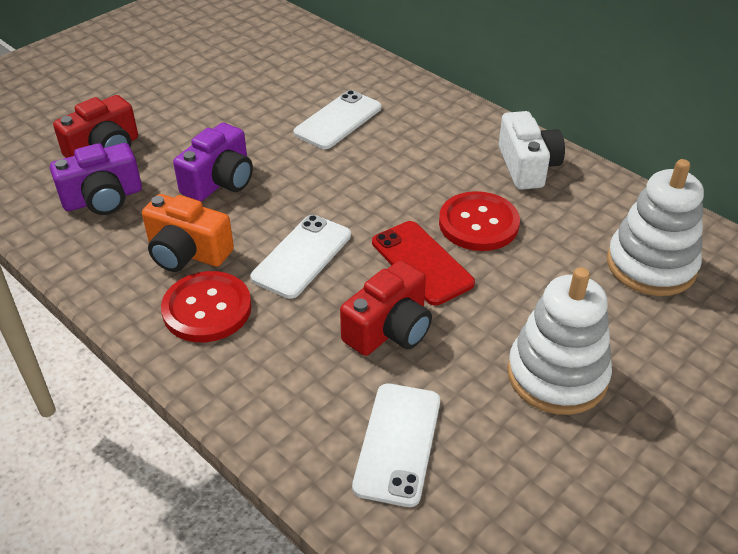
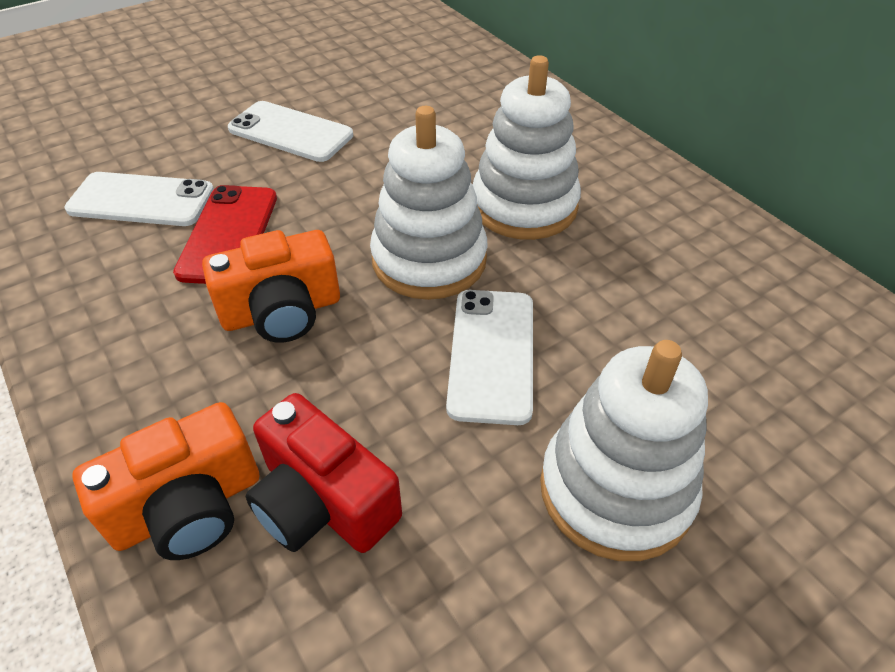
orange camera: 1 -> 2
purple camera: 2 -> 0
red button: 2 -> 0
red camera: 2 -> 1
white camera: 1 -> 0
white stacking toy: 2 -> 3

